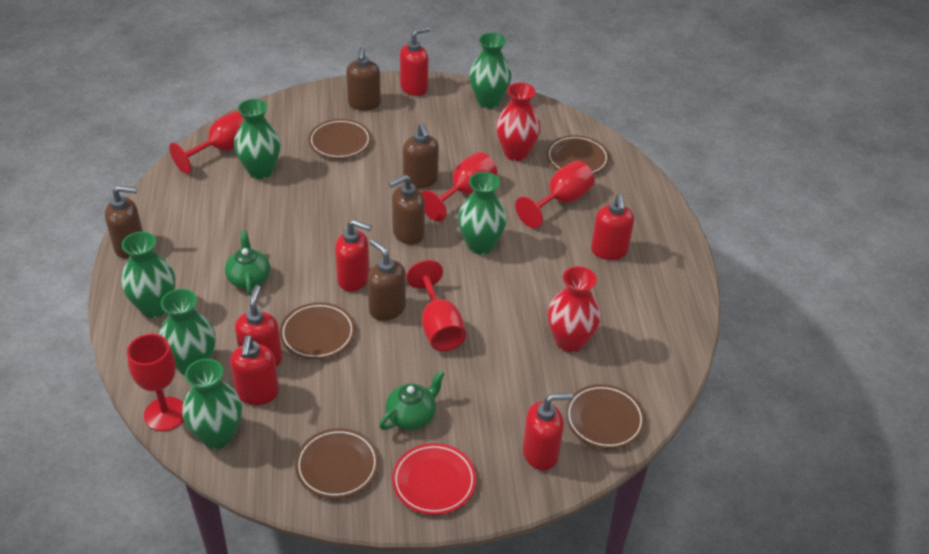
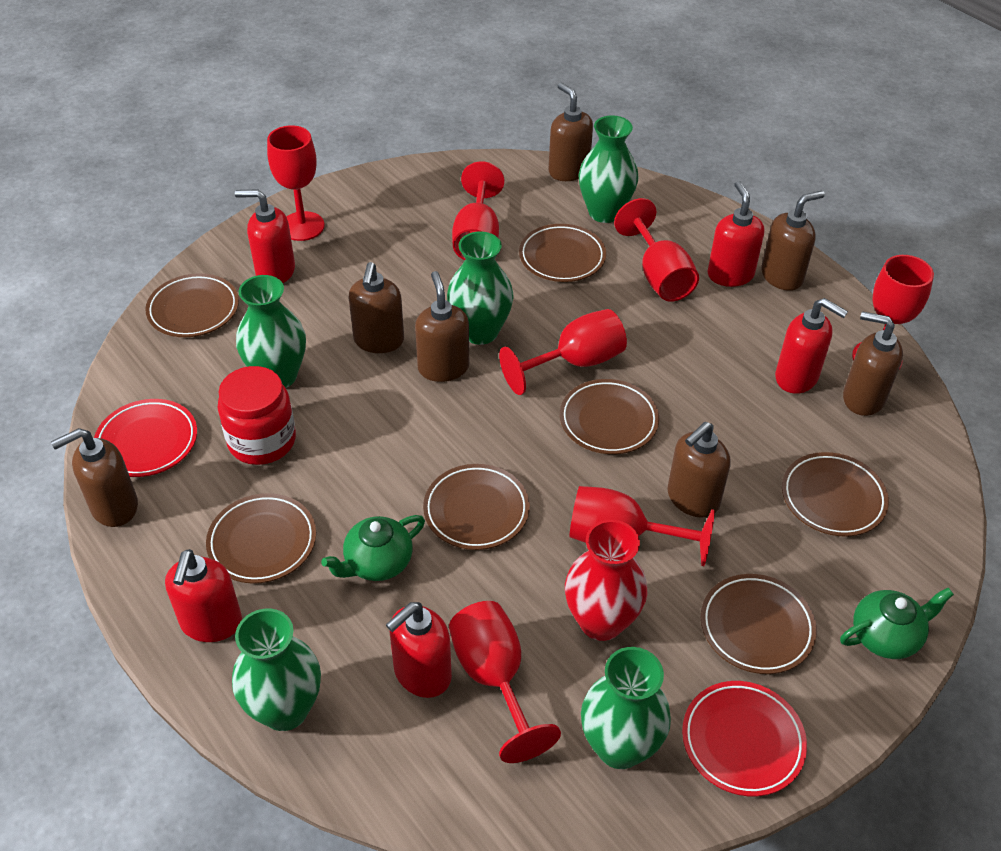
brown plate: 5 -> 7
brown soap dispenser: 5 -> 7
green vase: 6 -> 5
red goblet: 5 -> 7
red jar: 0 -> 1
red plate: 1 -> 2
red soap dispenser: 6 -> 5
red vase: 2 -> 1

